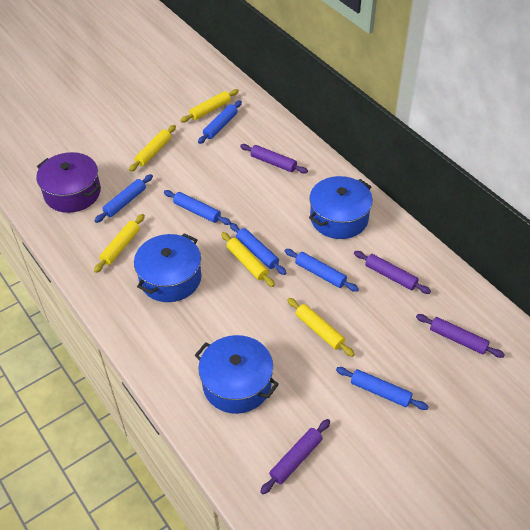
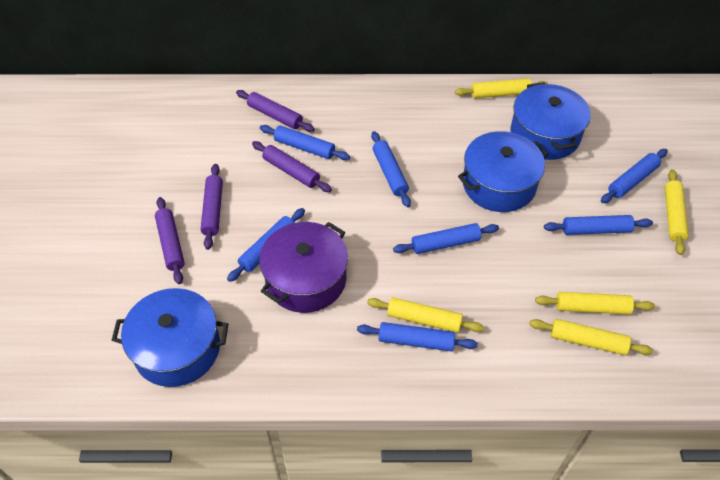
blue rolling pin: 6 -> 7

